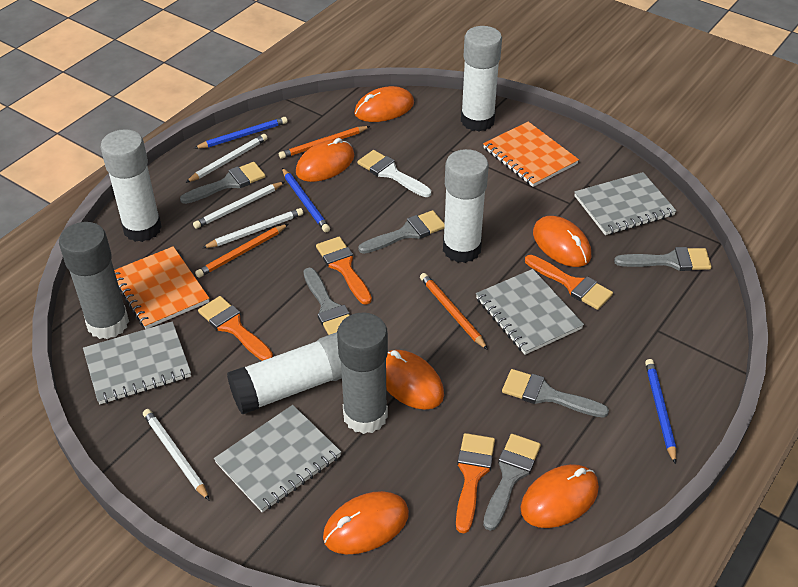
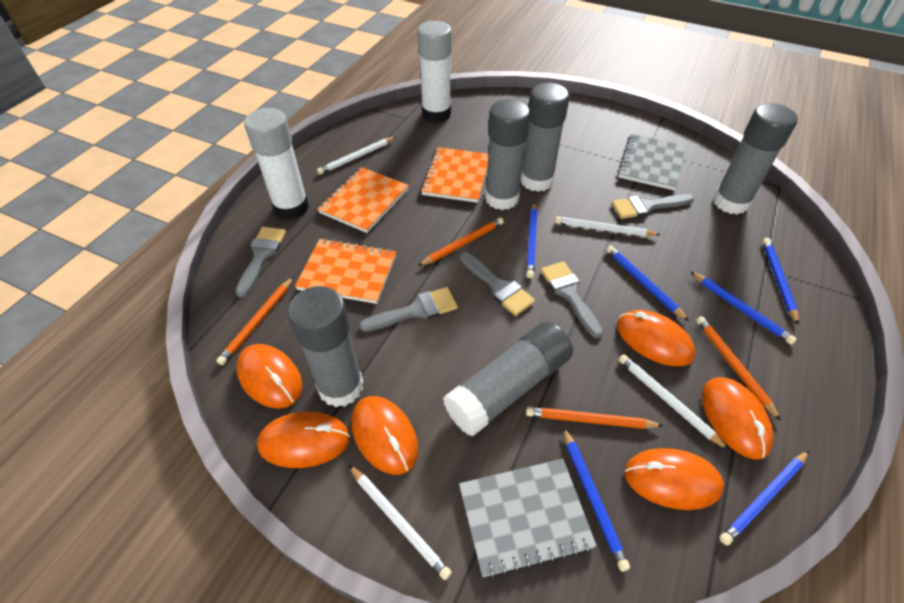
blue pencil: 3 -> 6
grey brush: 6 -> 5
grey glue stick: 2 -> 5
grey notebook: 4 -> 2
orange brush: 4 -> 0
orange notebook: 2 -> 3
orange pencil: 3 -> 4
white brush: 1 -> 0
white glue stick: 4 -> 2

